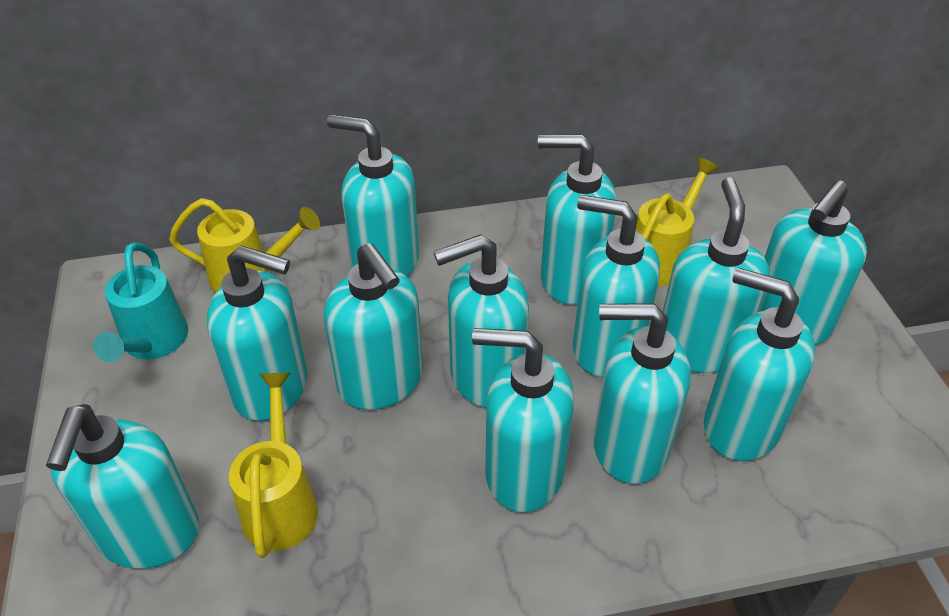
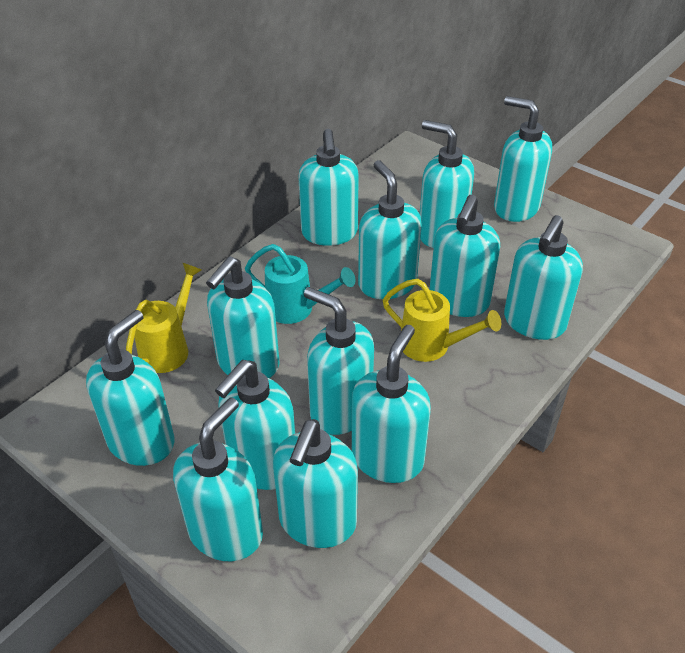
turquoise soap dispenser: 12 -> 13
yellow watering can: 3 -> 2

